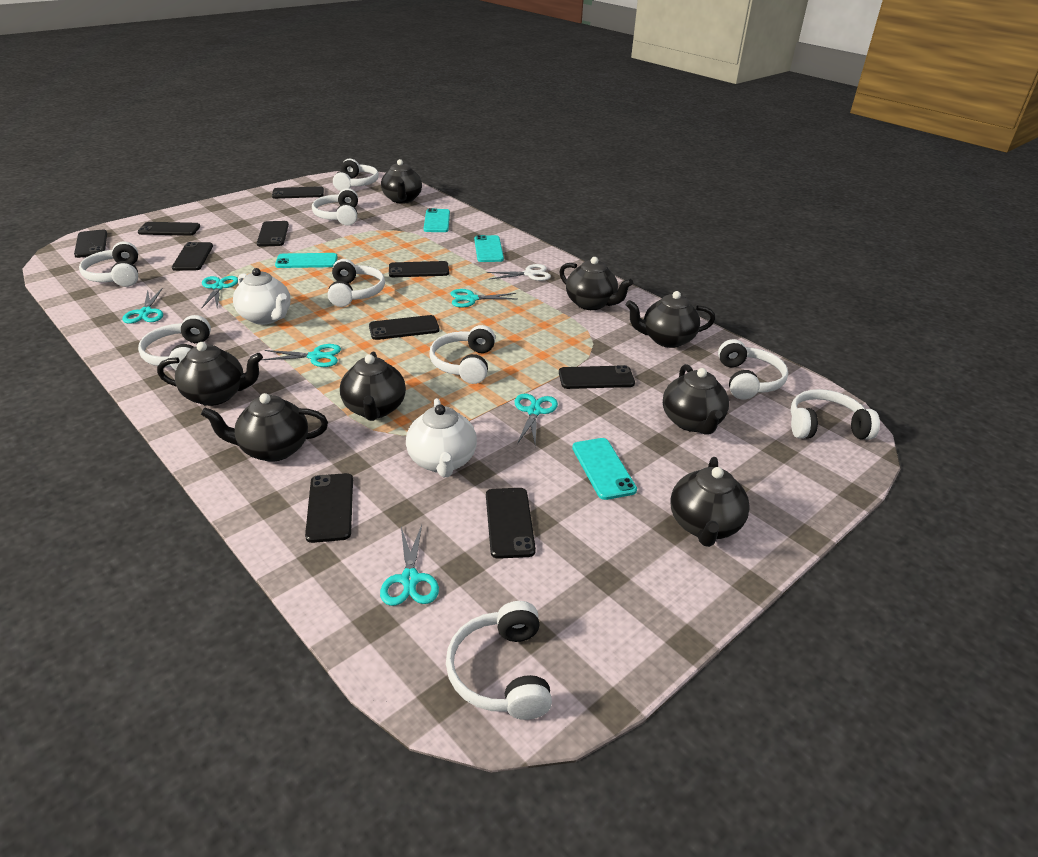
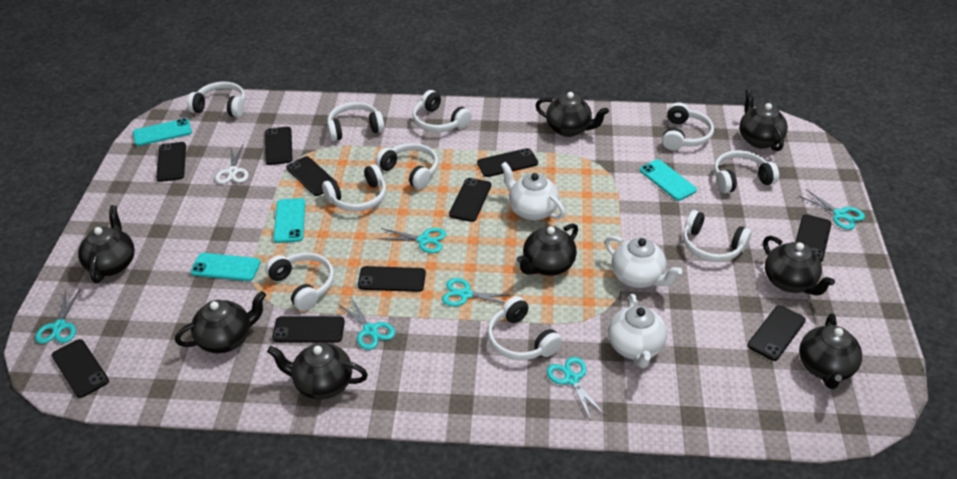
white headphones: 9 -> 10
white teapot: 2 -> 3

